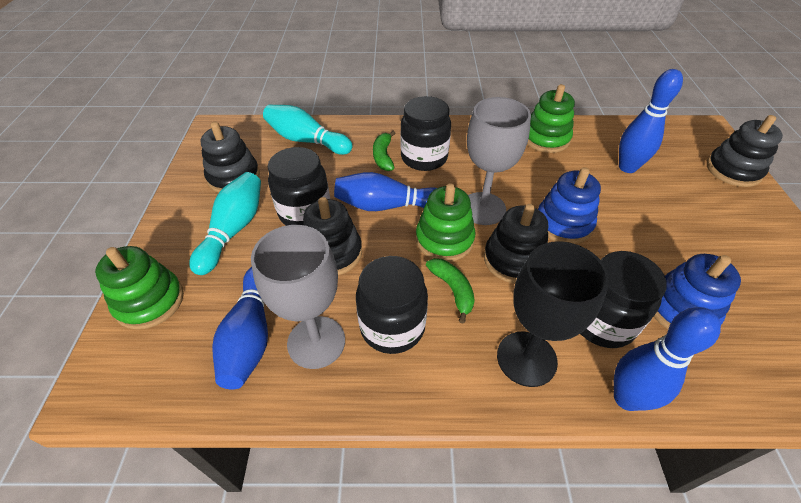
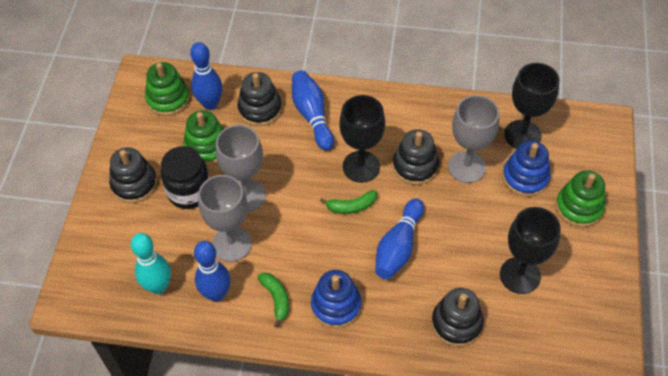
black goblet: 1 -> 3
black jar: 4 -> 1
grey goblet: 2 -> 3
turquoise bowling pin: 2 -> 1

